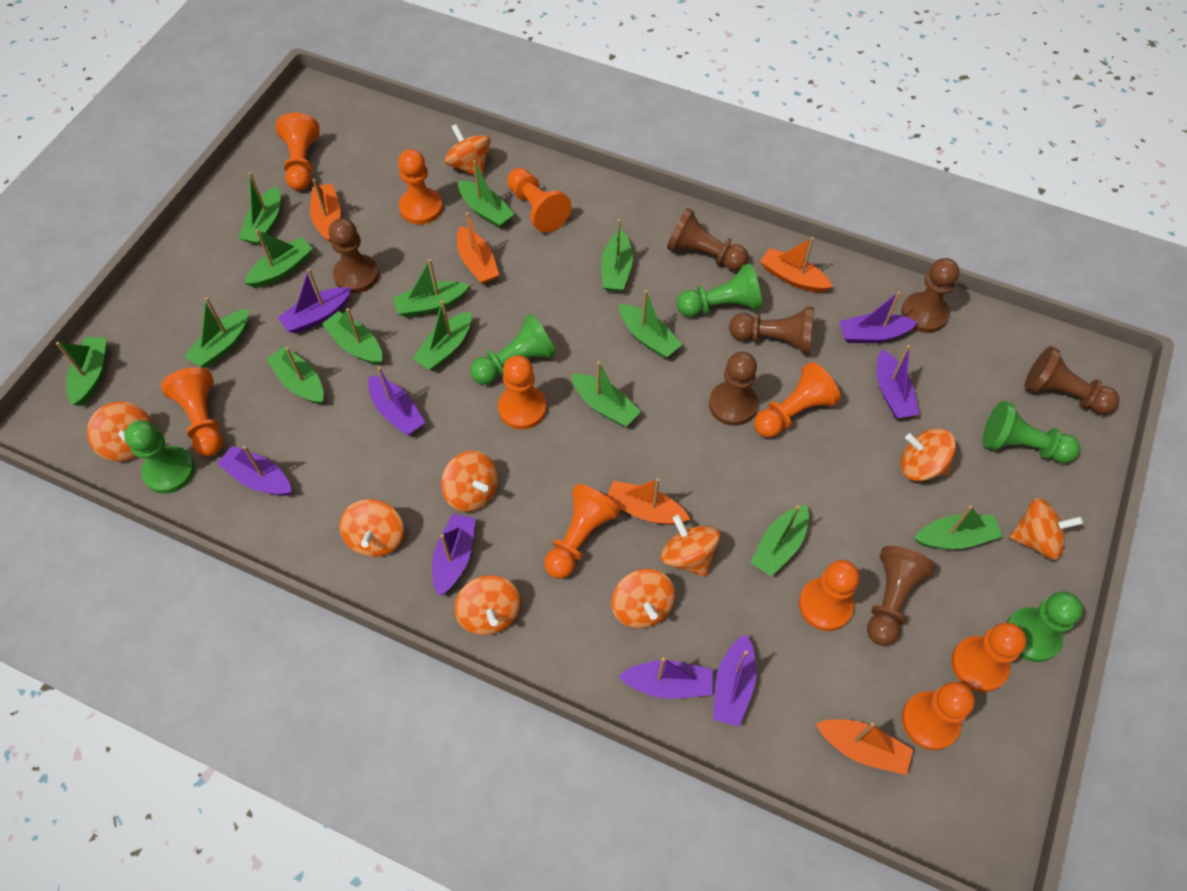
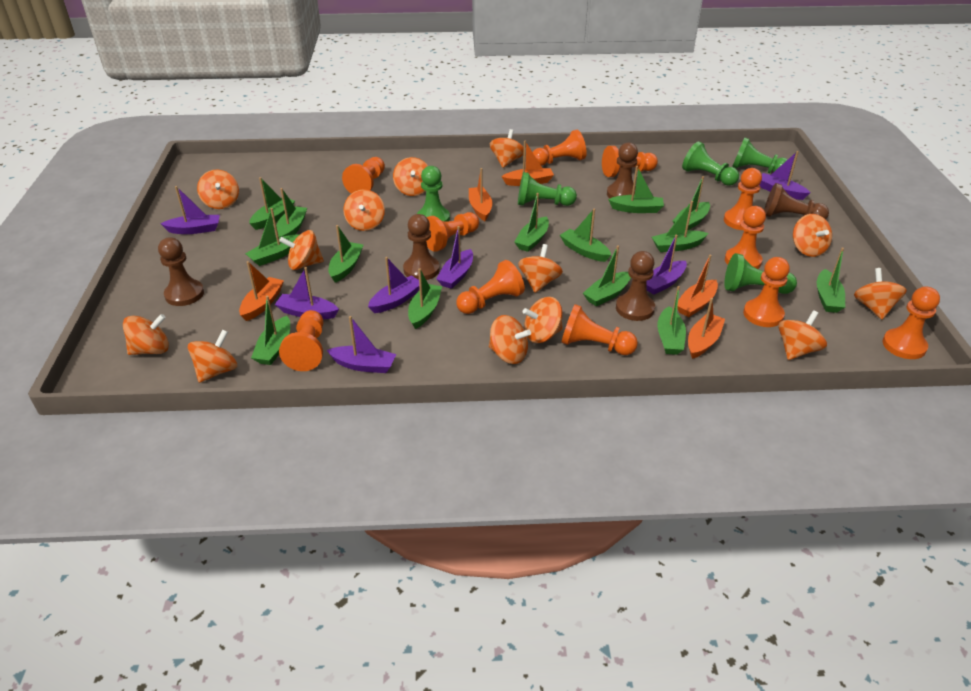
brown pawn: 7 -> 5
orange pawn: 10 -> 11
orange spinning top: 9 -> 13
purple boat: 8 -> 7

